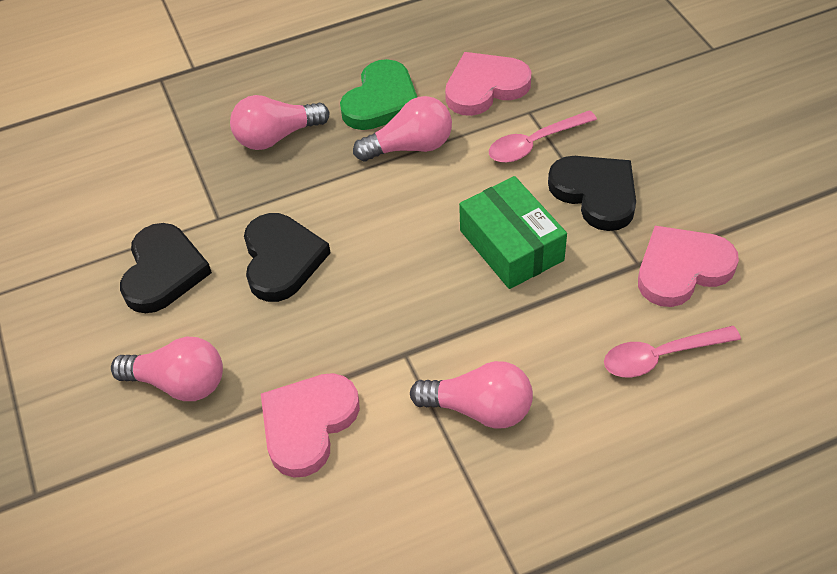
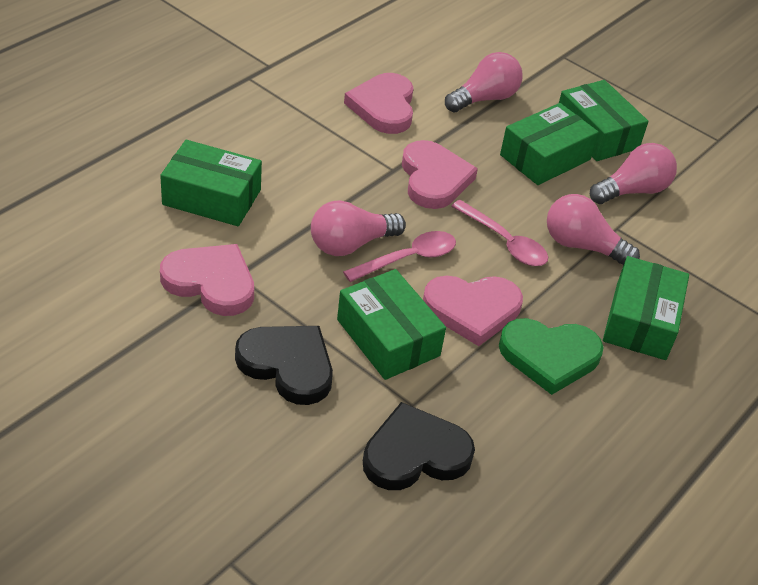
black heart: 3 -> 2
green box: 1 -> 5
pink heart: 3 -> 4

